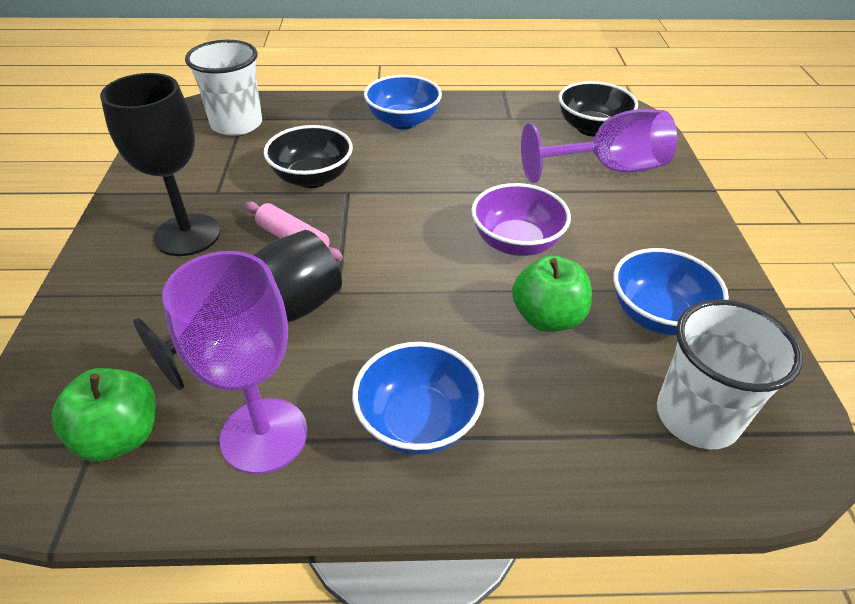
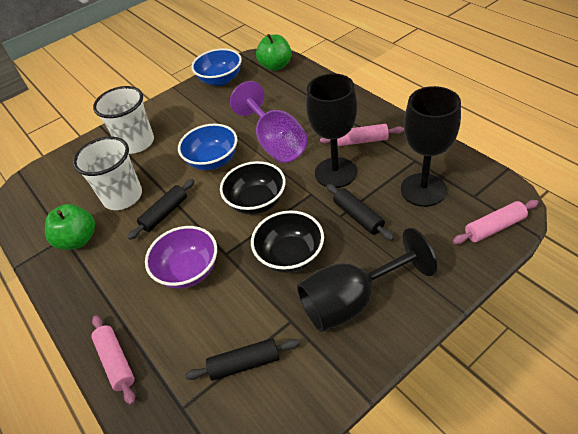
black goblet: 2 -> 3
black rolling pin: 0 -> 3
blue bowl: 3 -> 2
pink rolling pin: 1 -> 3
purple goblet: 2 -> 1

